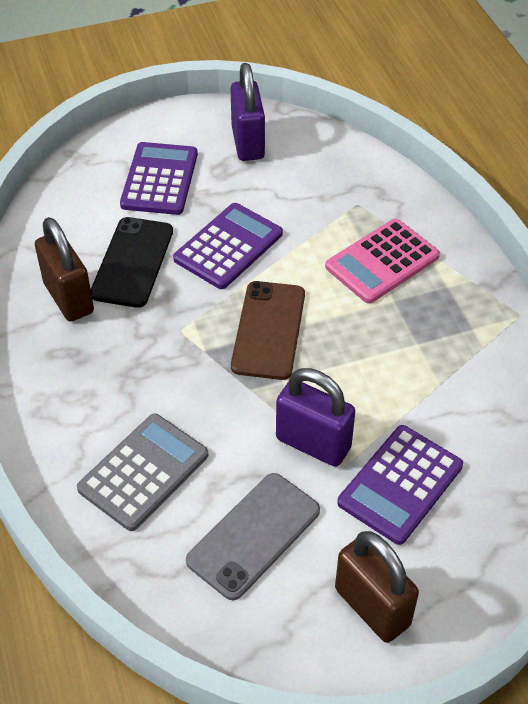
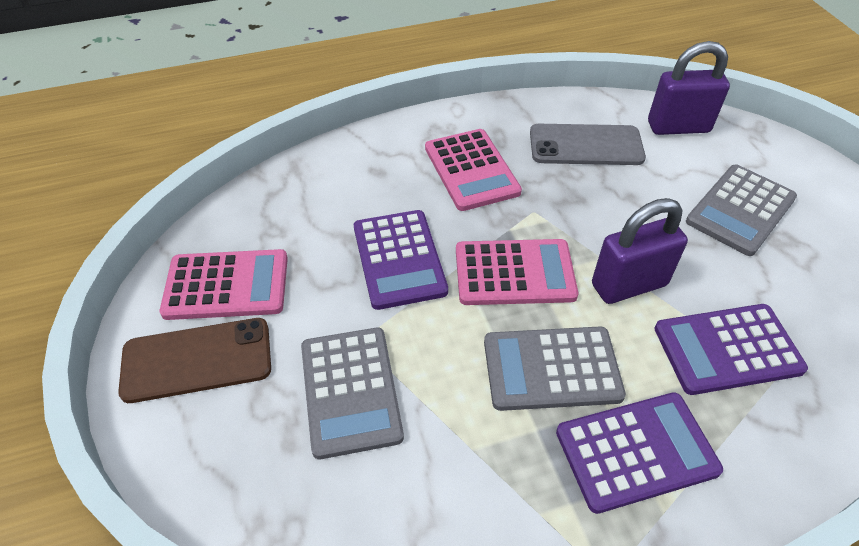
black phone: 1 -> 0
brown padlock: 2 -> 0
grey calculator: 1 -> 3
pink calculator: 1 -> 3

